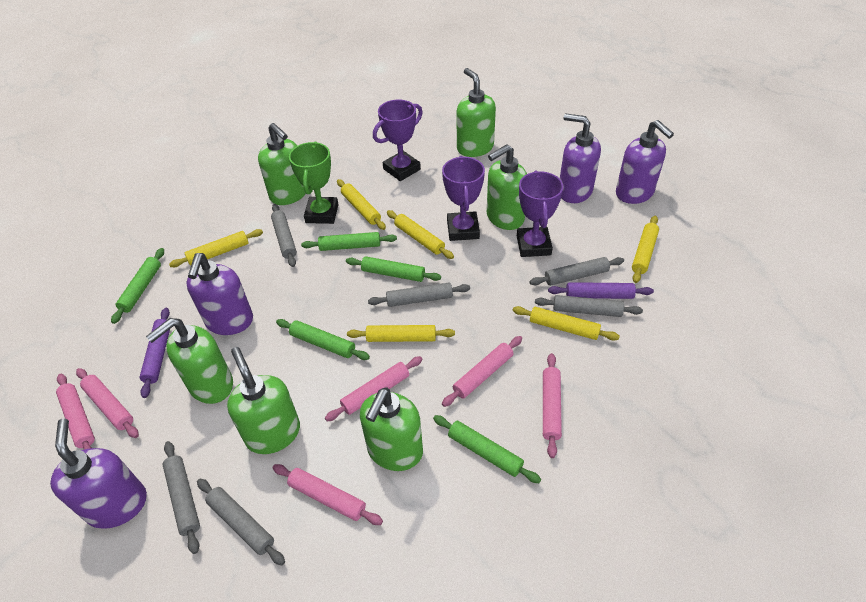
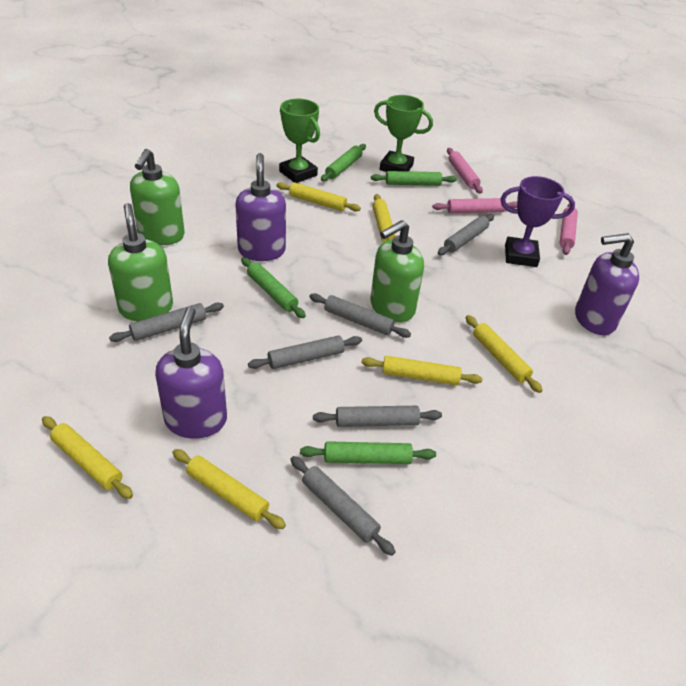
green rolling pin: 5 -> 4
green soap dispenser: 6 -> 3
green trophy: 1 -> 2
pink rolling pin: 6 -> 3
purple rolling pin: 2 -> 0
purple soap dispenser: 4 -> 3
purple trophy: 3 -> 1

